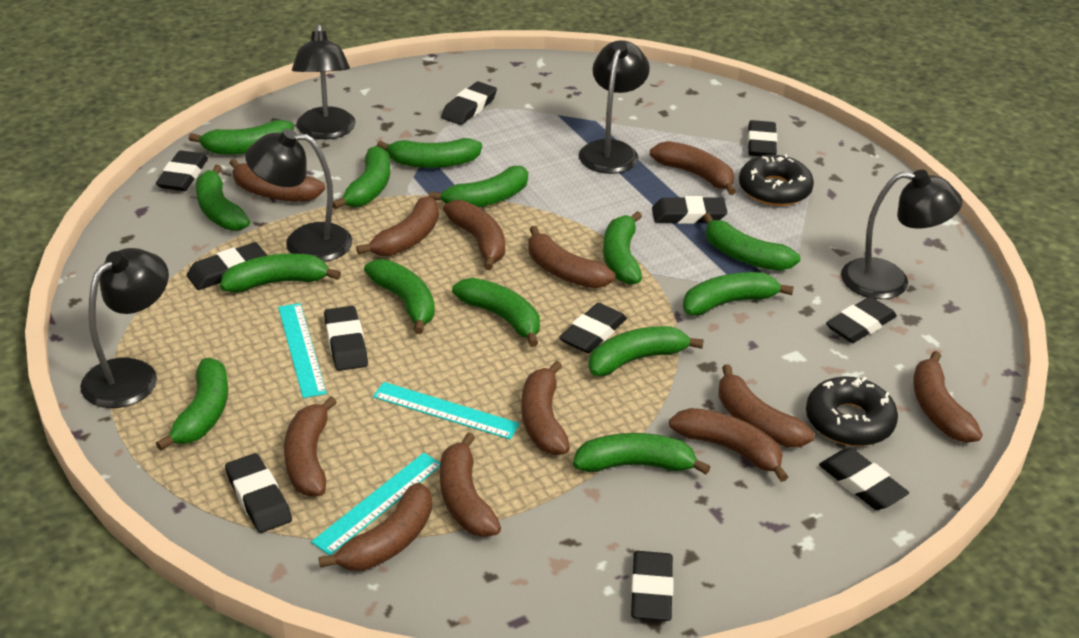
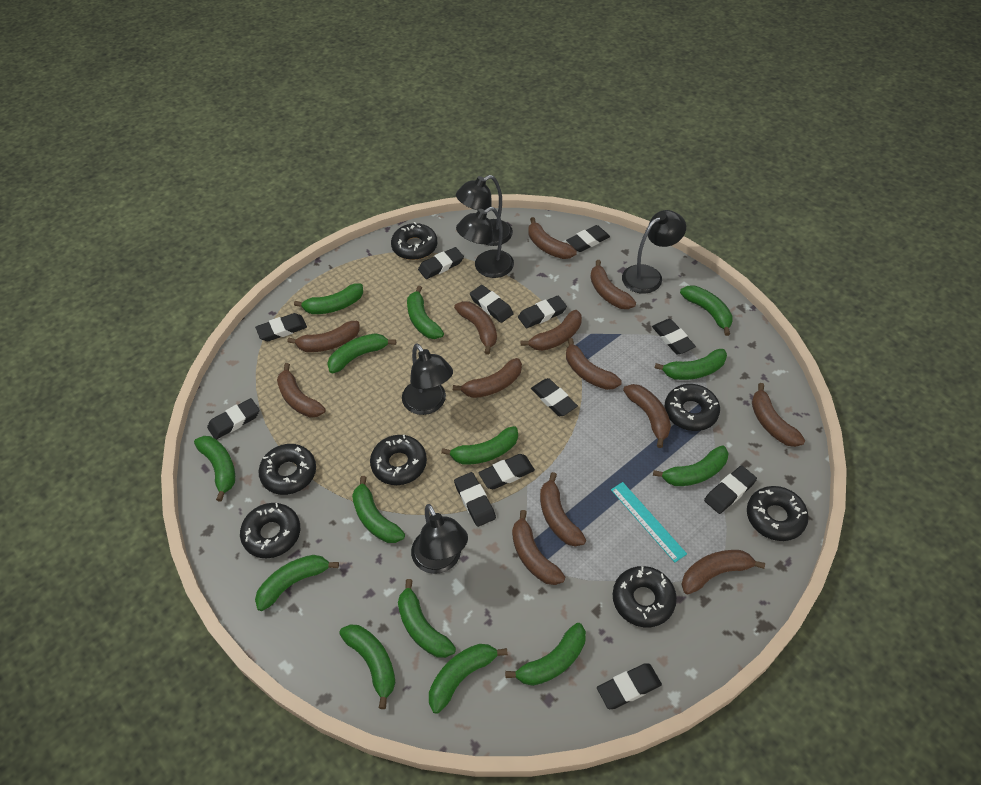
black donut: 2 -> 7
black eraser: 11 -> 12
brown banana: 12 -> 13
turquoise ruler: 3 -> 1

